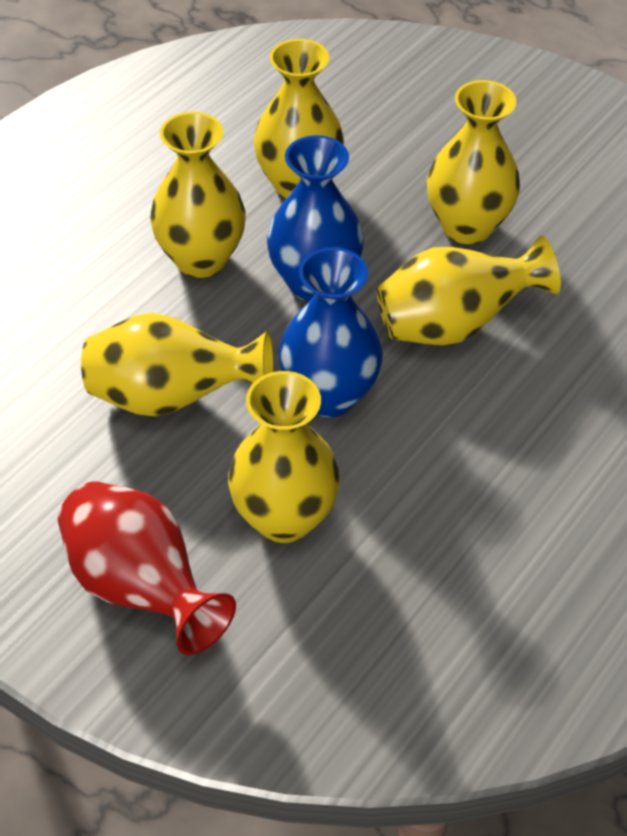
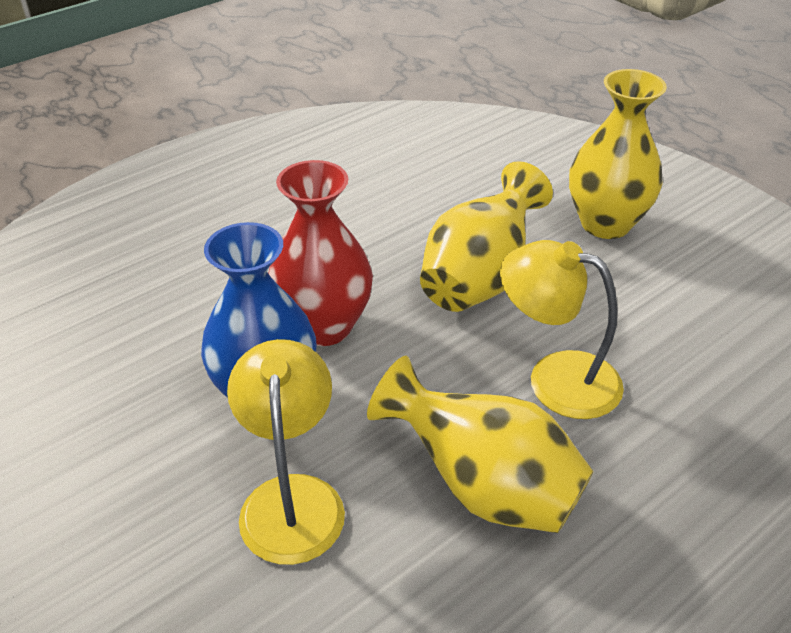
blue vase: 2 -> 1
yellow lamp: 0 -> 2
yellow vase: 6 -> 3

